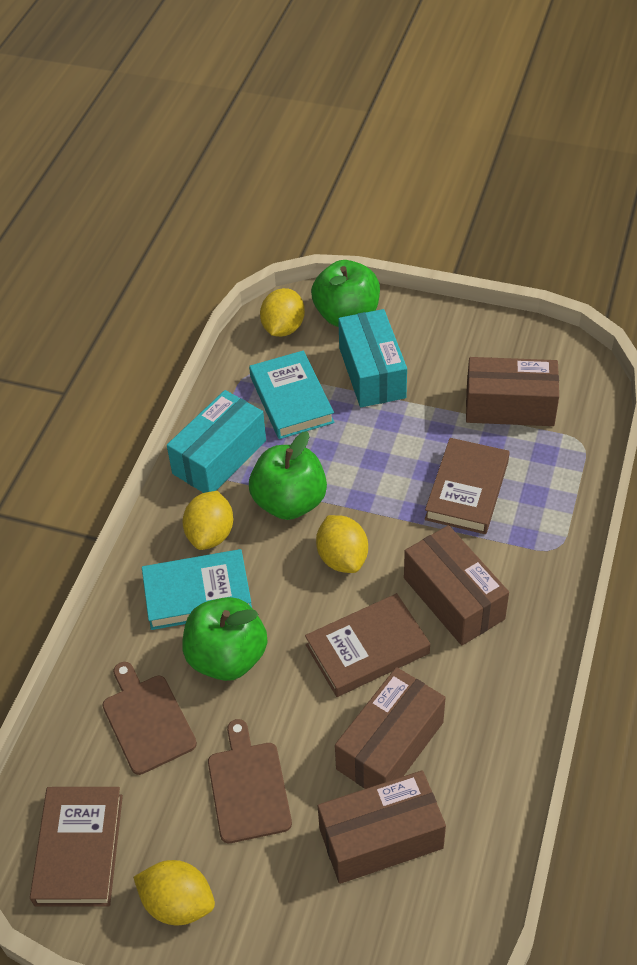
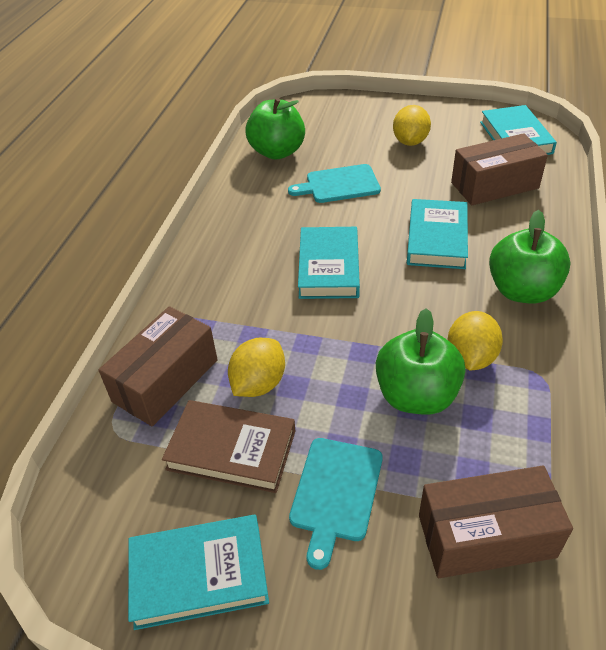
brown book: 3 -> 1
brown box: 4 -> 3
brown cutting board: 2 -> 0
turquoise book: 2 -> 4
turquoise box: 2 -> 0
turquoise cutting board: 0 -> 2
yellow lemon: 4 -> 3

